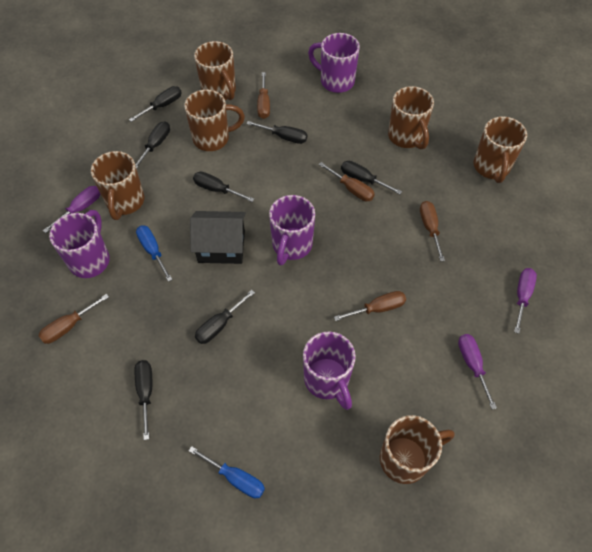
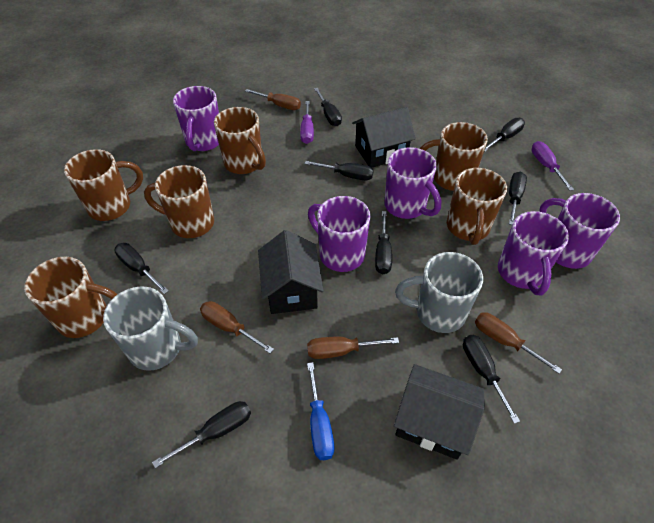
black house: 1 -> 3
black screwdriver: 7 -> 8
blue screwdriver: 2 -> 1
brown screwdriver: 5 -> 4
grey mug: 0 -> 2
purple mug: 4 -> 5
purple screwdriver: 3 -> 2

